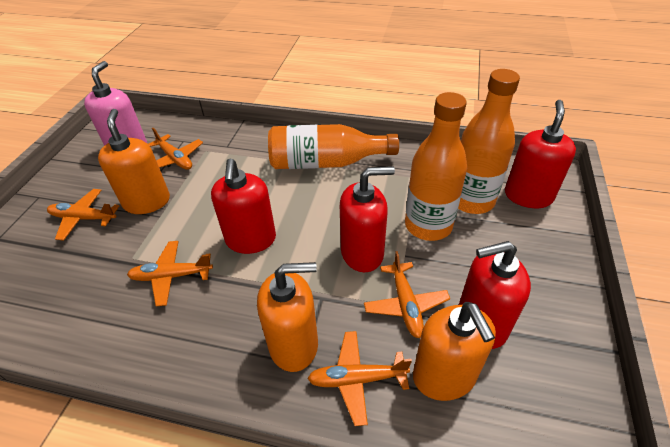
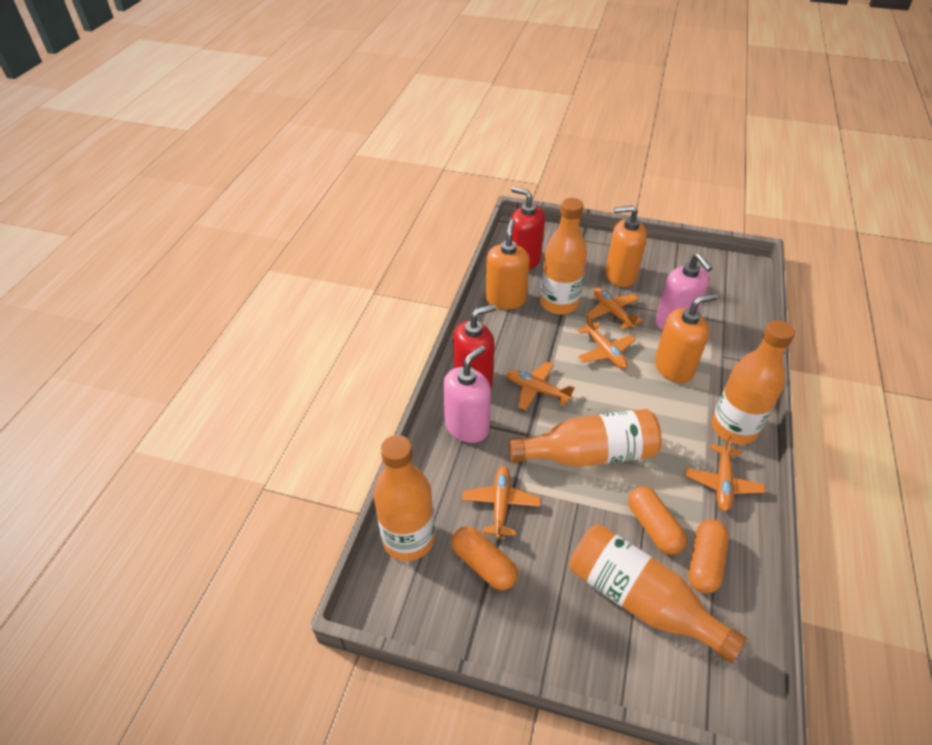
orange bottle: 3 -> 5
orange capsule: 0 -> 3
pink soap dispenser: 1 -> 2
red soap dispenser: 4 -> 2

